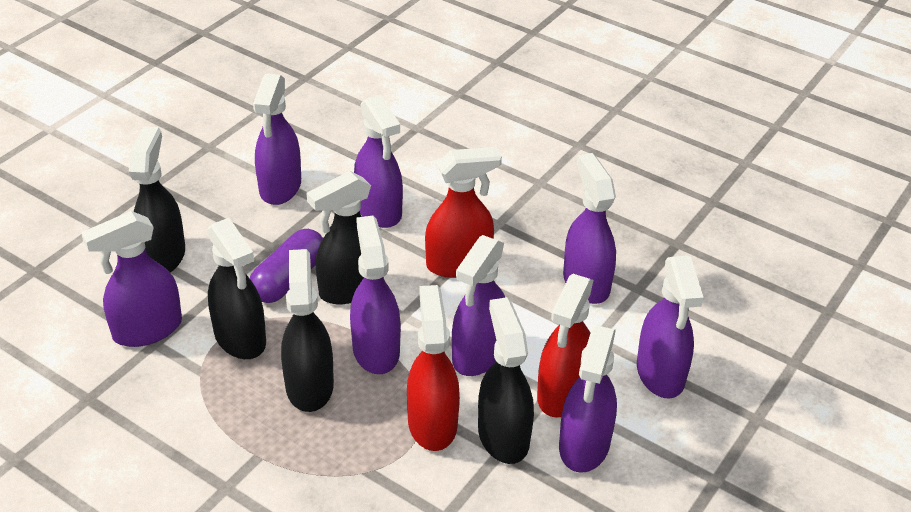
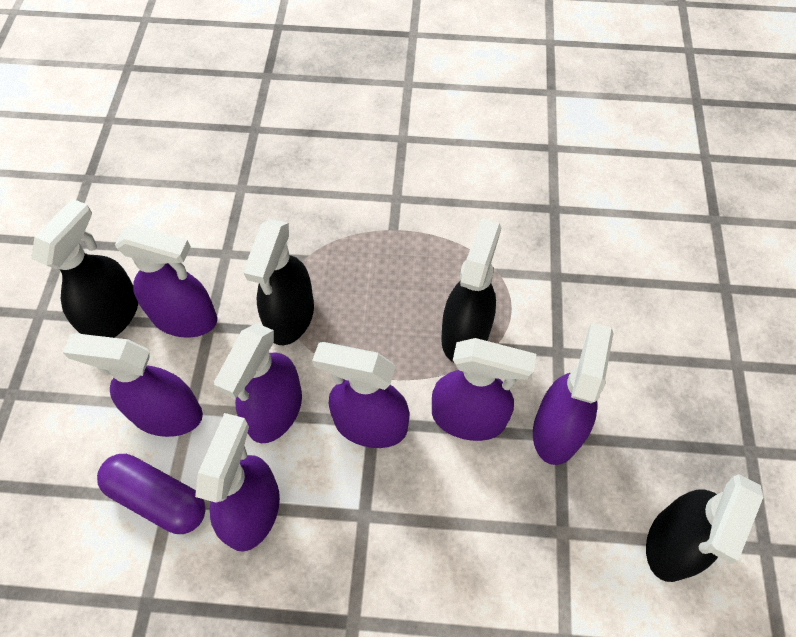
black spray bottle: 5 -> 4
purple spray bottle: 8 -> 7
red spray bottle: 3 -> 0

